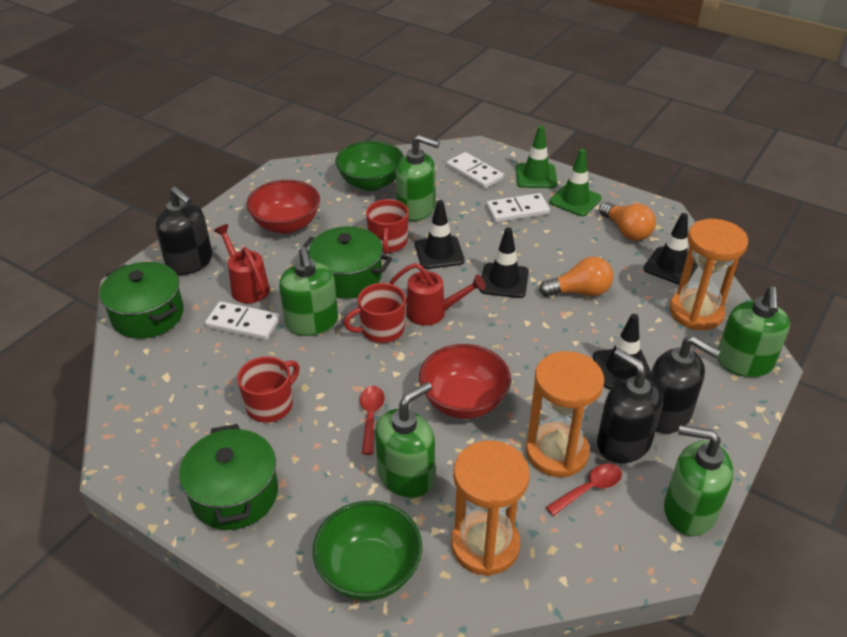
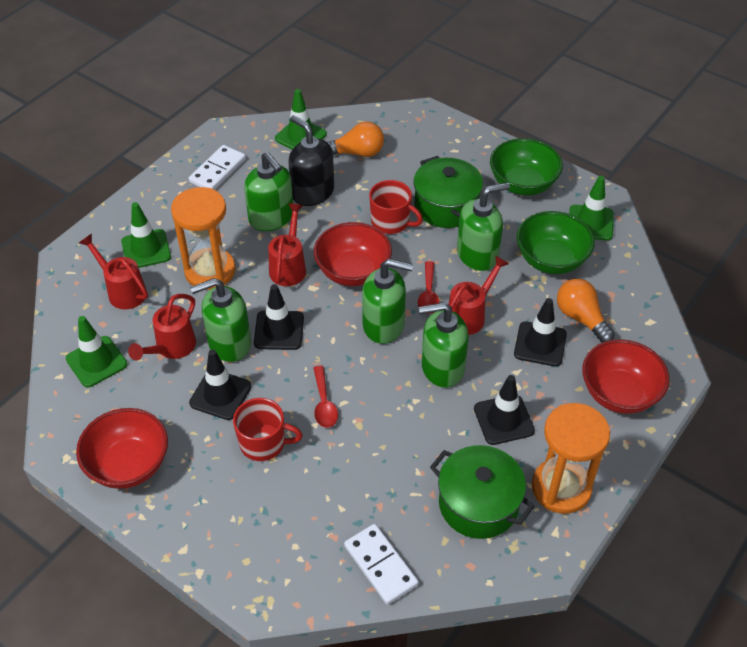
black soap dispenser: 3 -> 1
green pot: 3 -> 2
green traffic cone: 2 -> 4
orange hourglass: 3 -> 2
red bowl: 2 -> 3
red mug: 3 -> 2
red watering can: 2 -> 4
white domino: 3 -> 2

